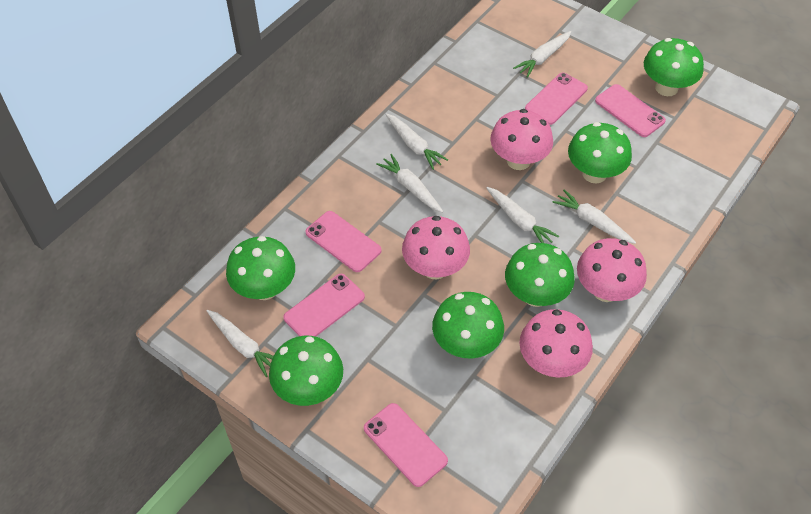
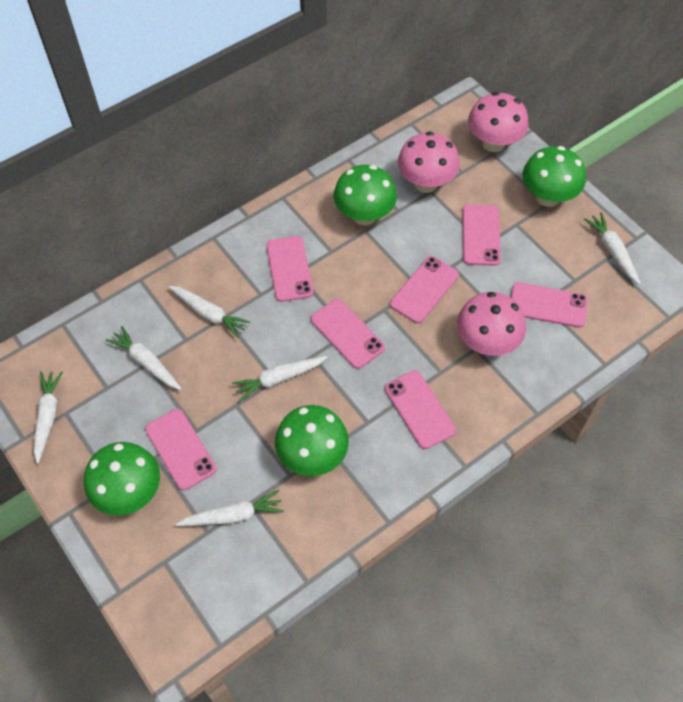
green mushroom: 6 -> 4
pink mushroom: 4 -> 3
pink phone: 5 -> 7

